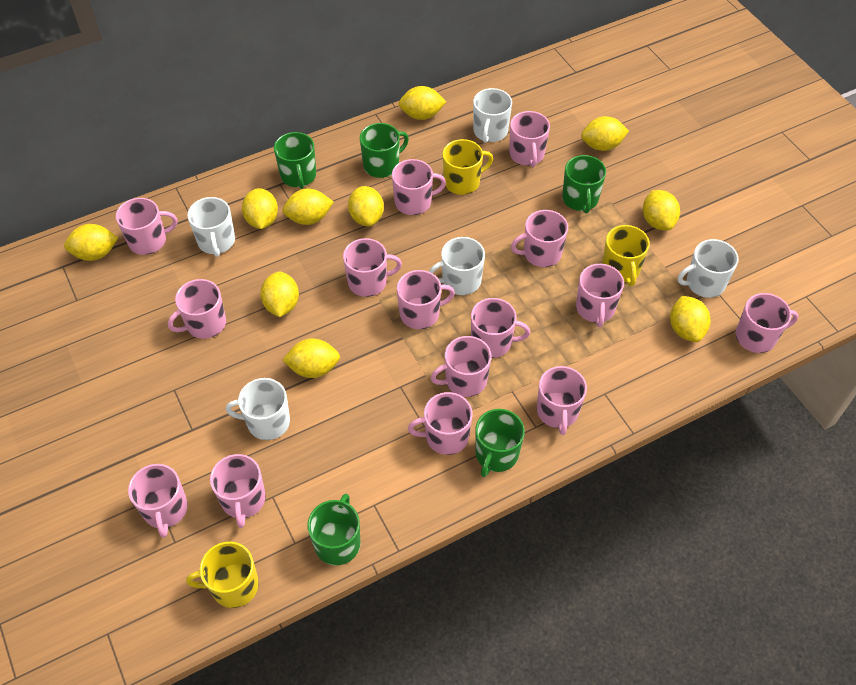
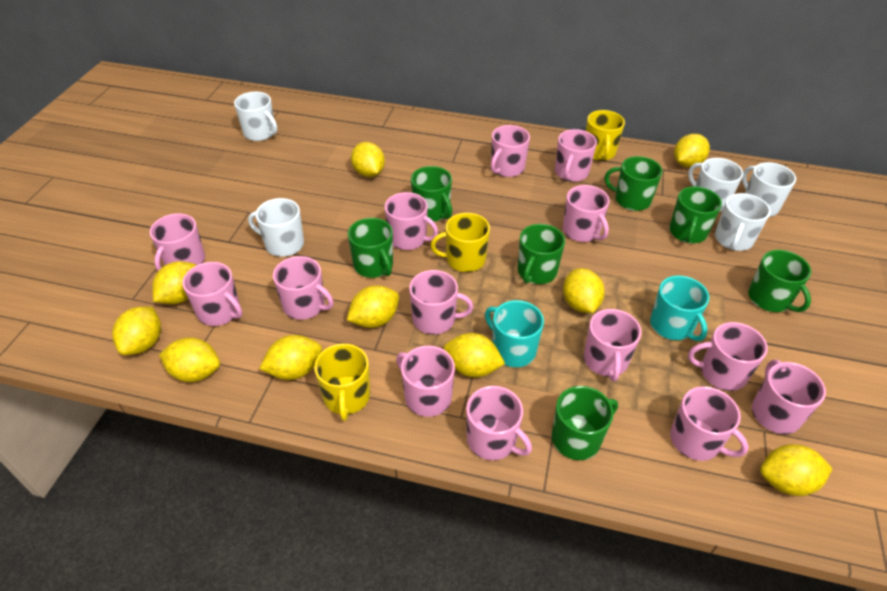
green mug: 5 -> 7
pink mug: 15 -> 14
turquoise mug: 0 -> 2

